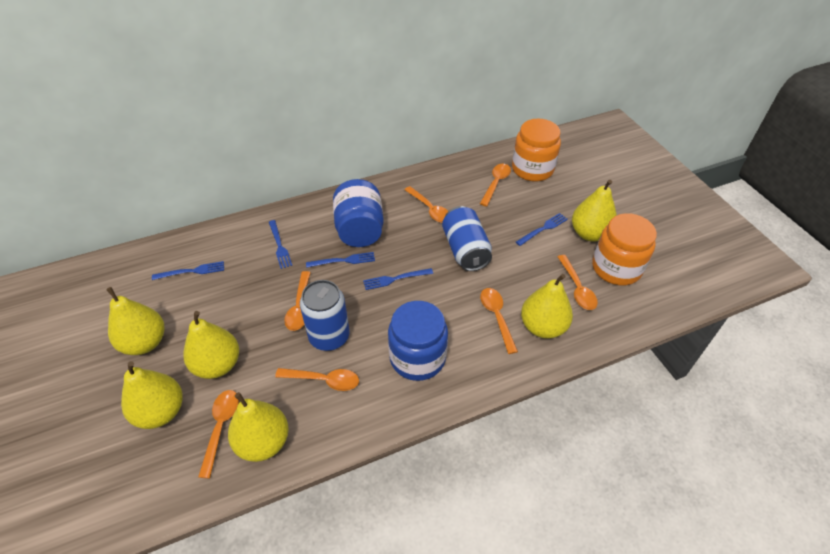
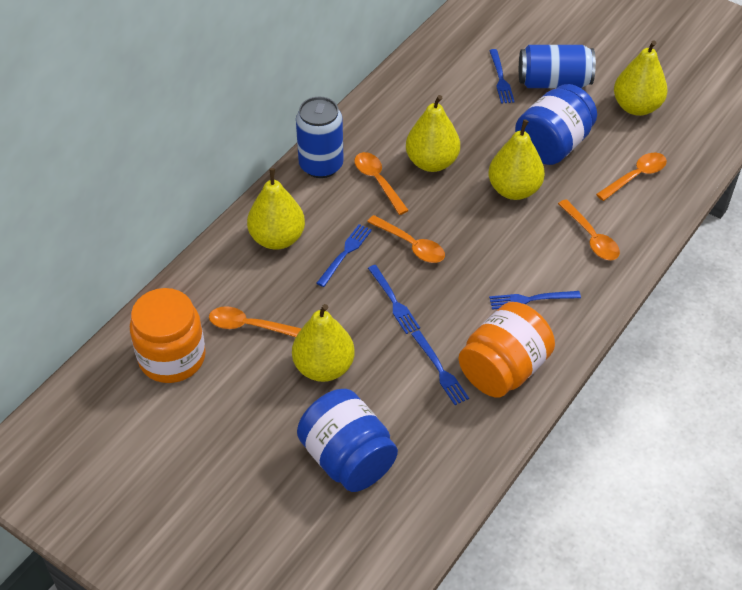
orange spoon: 7 -> 5
yellow pear: 6 -> 5

